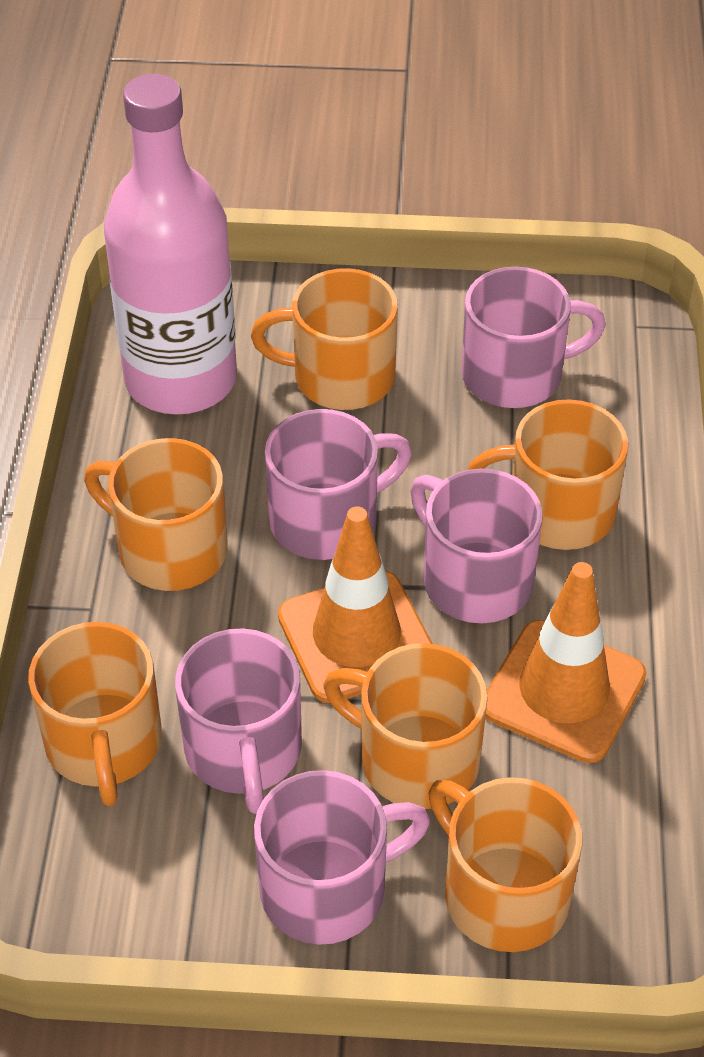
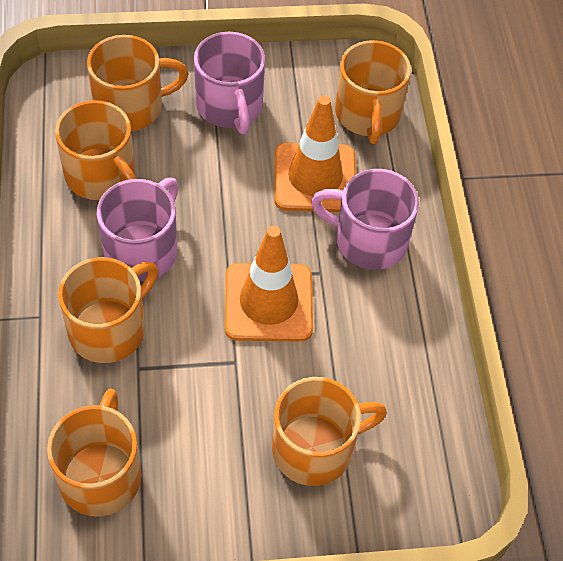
pink bottle: 1 -> 0
pink mug: 5 -> 3

